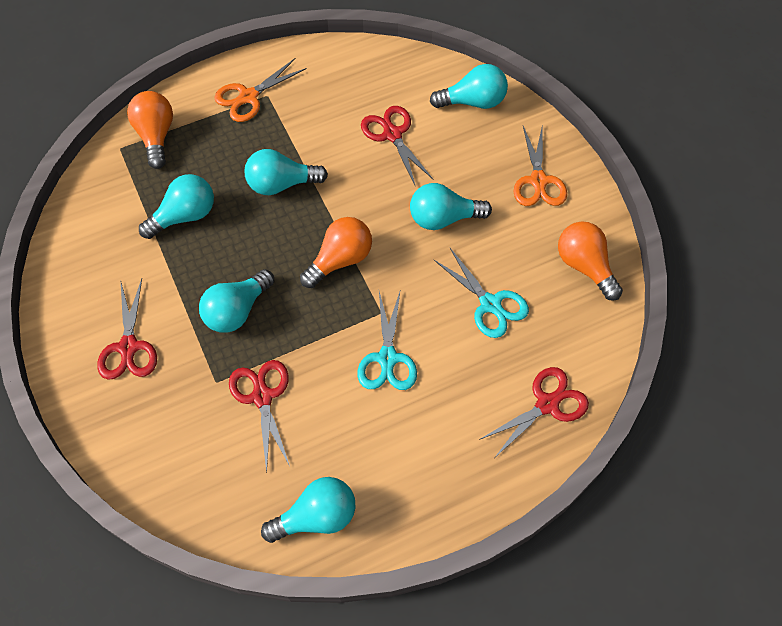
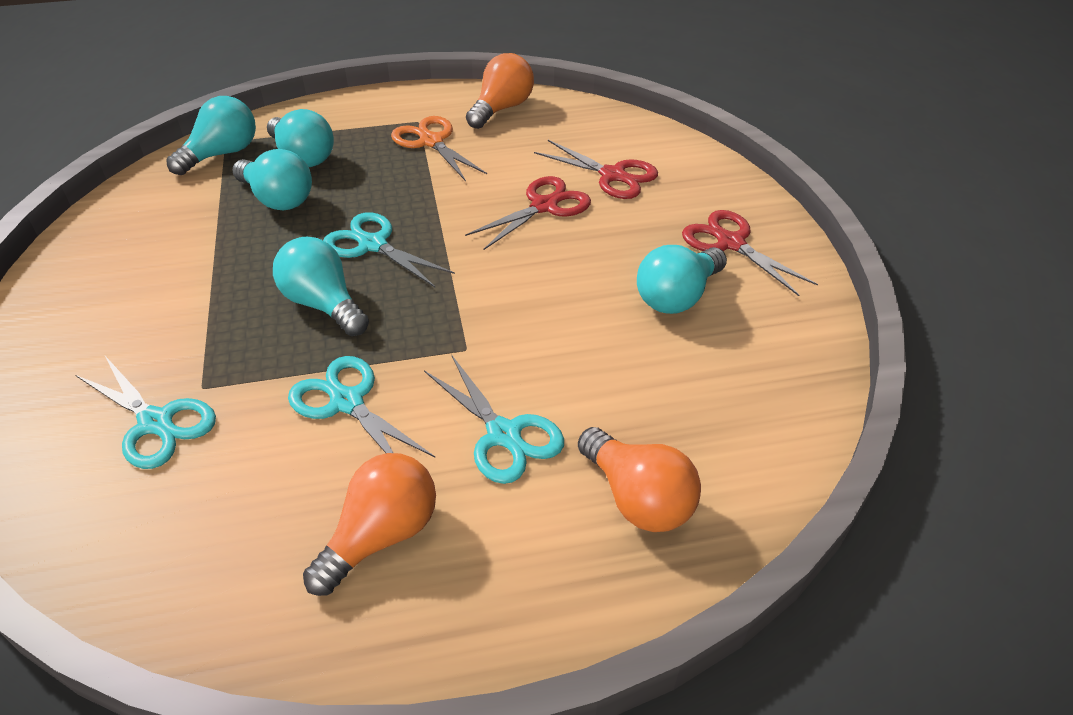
orange scissors: 2 -> 1
red scissors: 4 -> 3
turquoise light bulb: 6 -> 5
turquoise scissors: 2 -> 4

